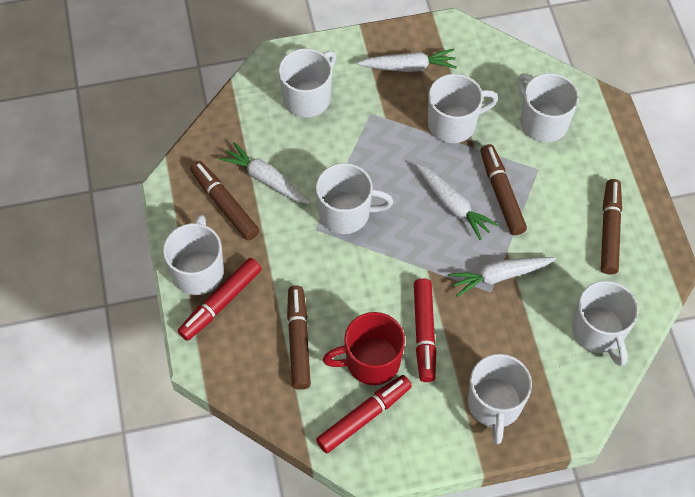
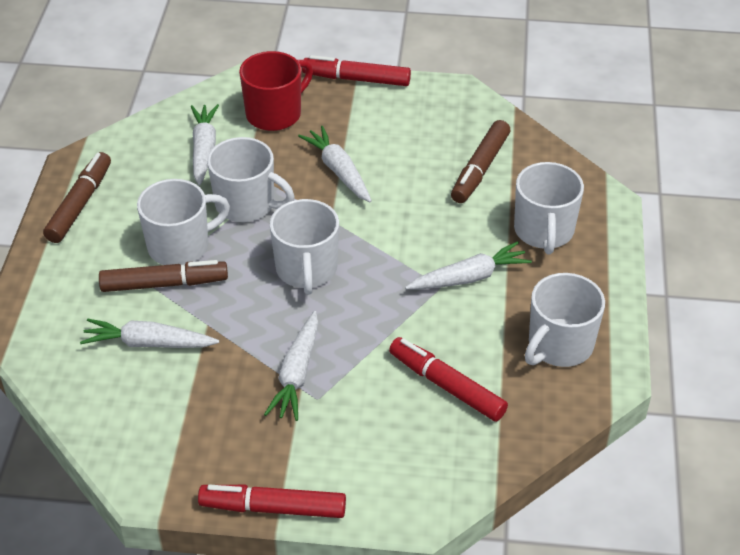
brown marker: 4 -> 3
white carrot: 4 -> 5
white mug: 7 -> 5

